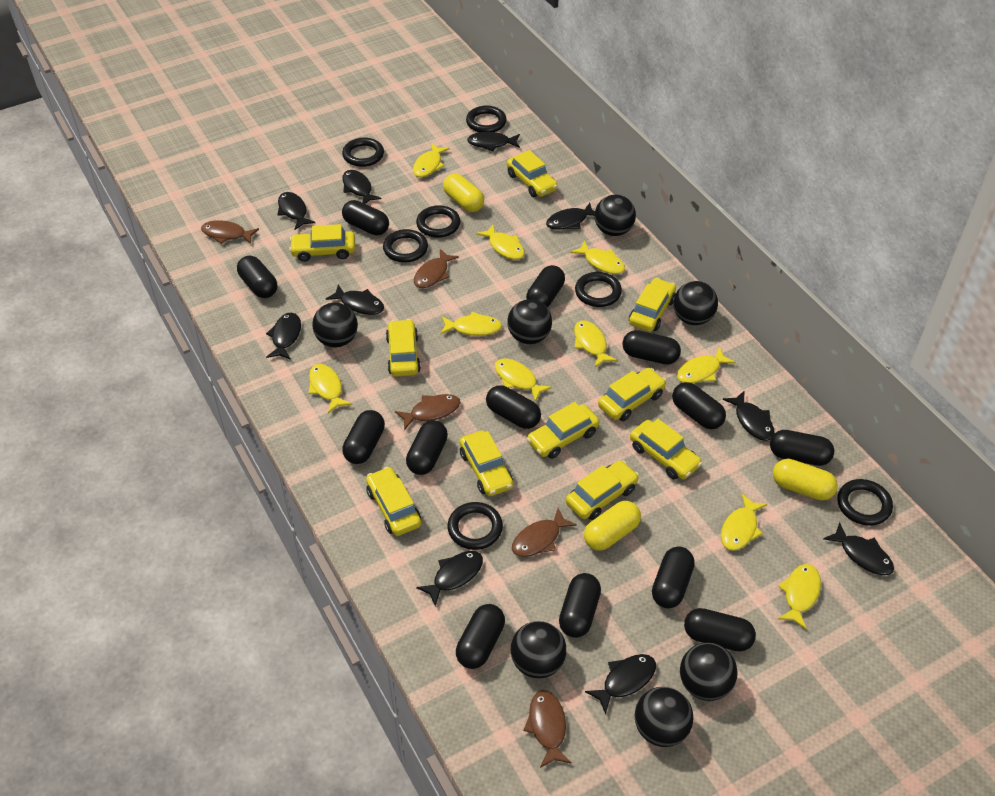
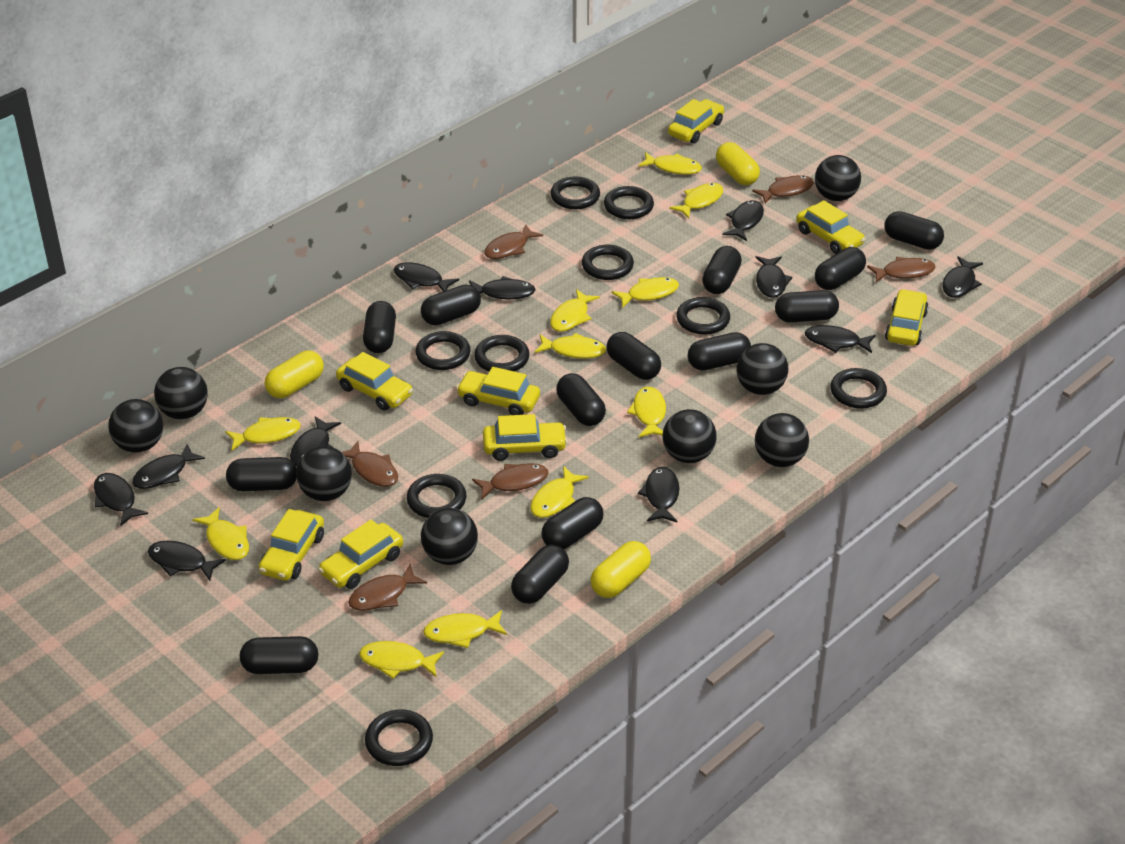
black ball: 7 -> 8
black fish: 10 -> 11
black ring: 7 -> 9
brown fish: 5 -> 6
yellow car: 10 -> 8
yellow fish: 10 -> 11

